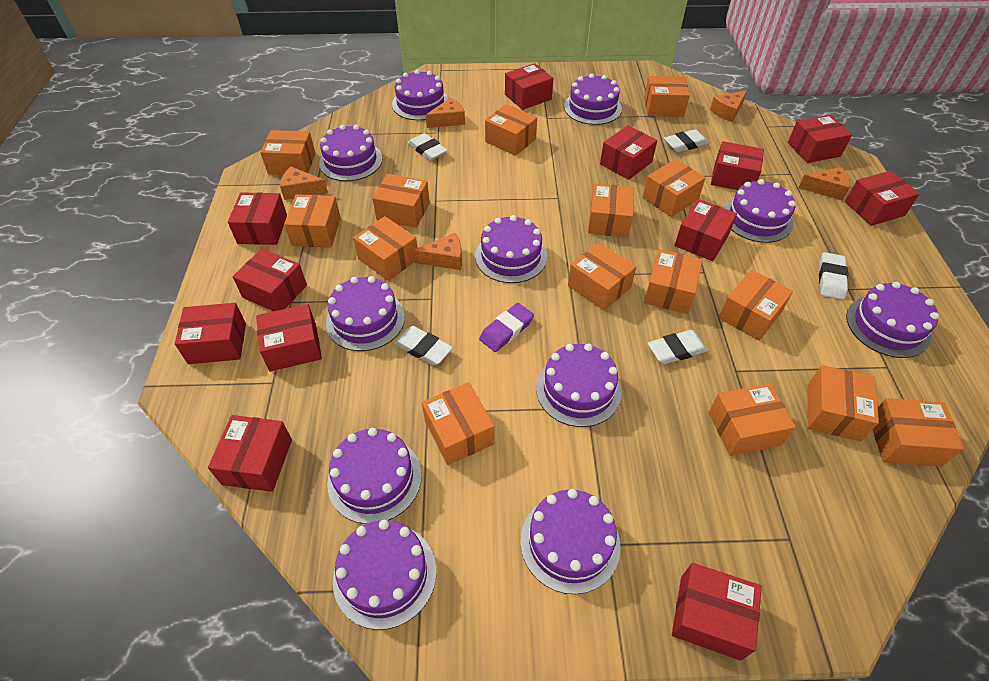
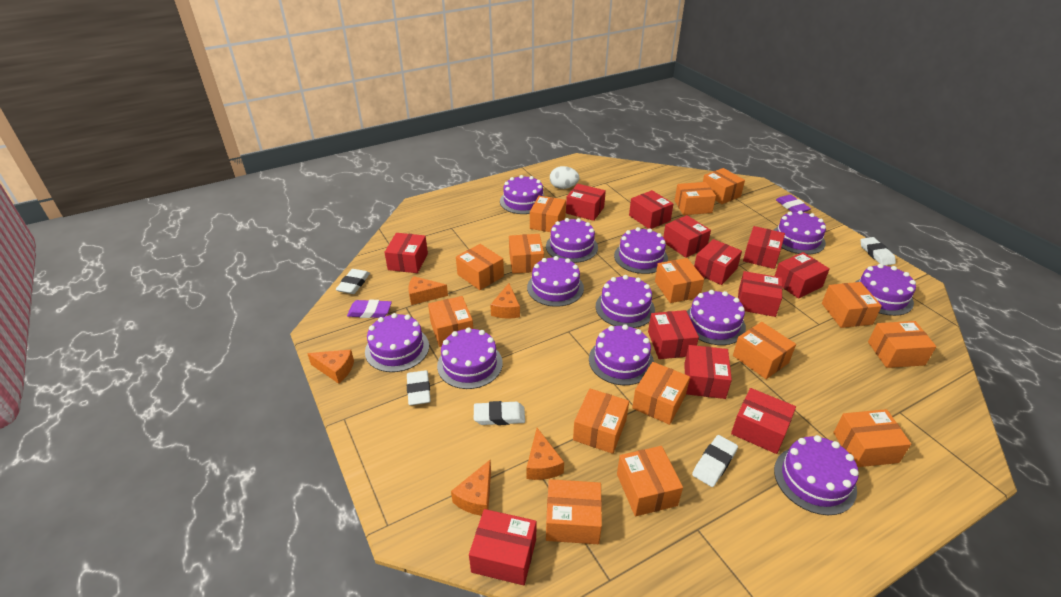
purple cake: 11 -> 12
purple eraser: 1 -> 2
white egg: 0 -> 1

